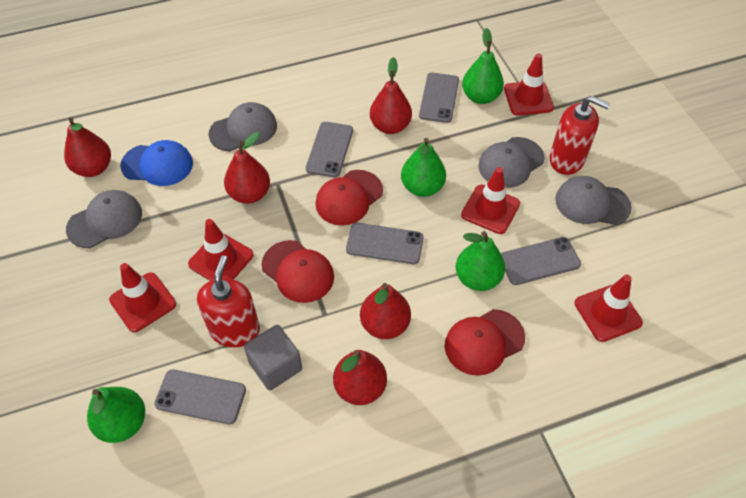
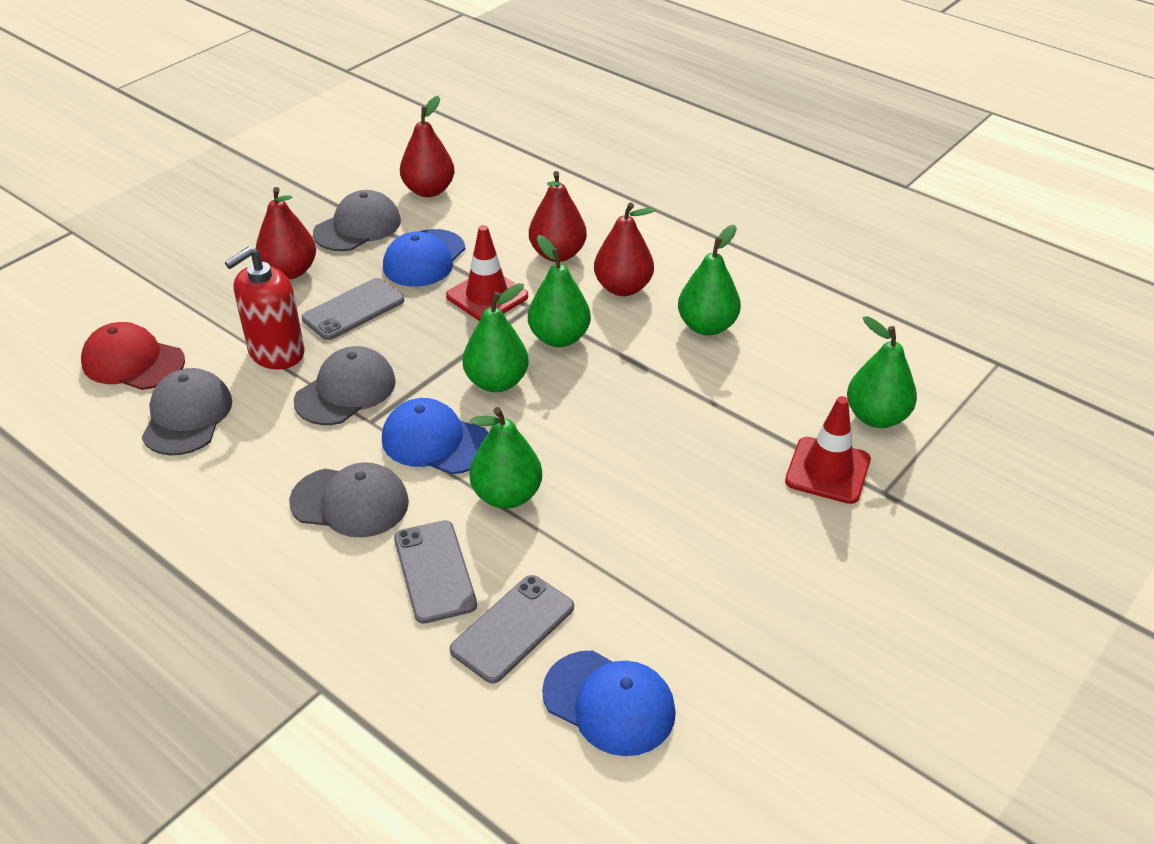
blue cap: 1 -> 3
green pear: 4 -> 5
grey cube: 1 -> 0
grey phone: 5 -> 3
red cap: 3 -> 1
red pear: 5 -> 4
red soap dispenser: 2 -> 1
red traffic cone: 5 -> 2

